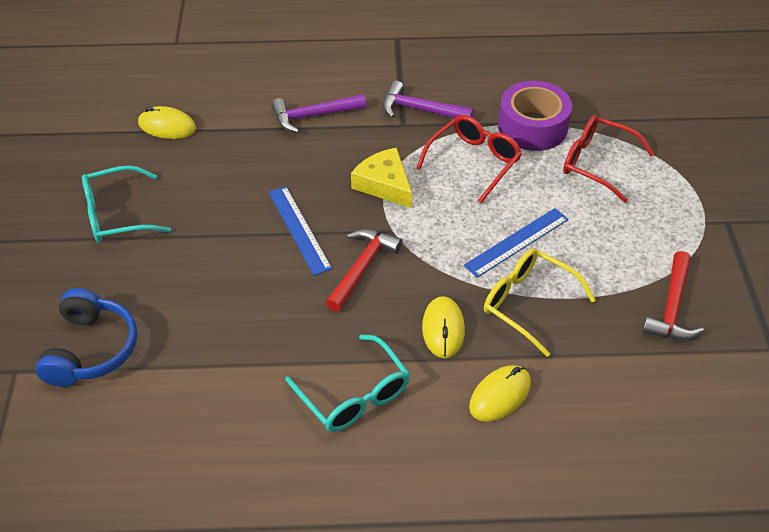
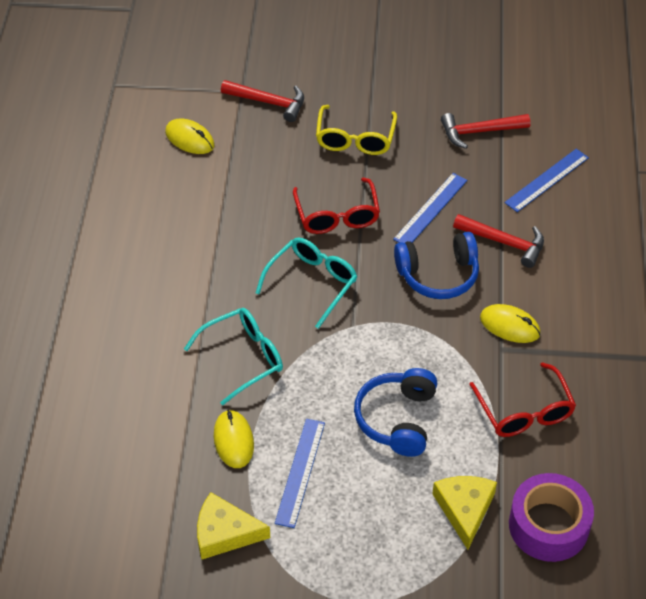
blue headphones: 1 -> 2
blue ruler: 2 -> 3
purple hammer: 2 -> 0
red hammer: 2 -> 3
yellow cheese: 1 -> 2

